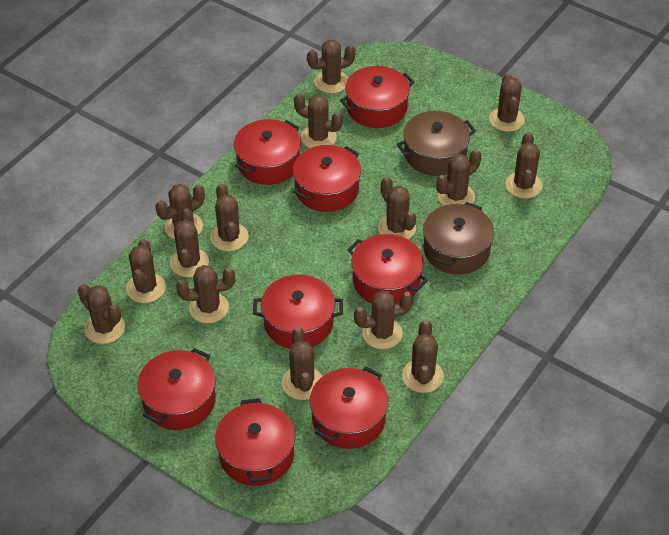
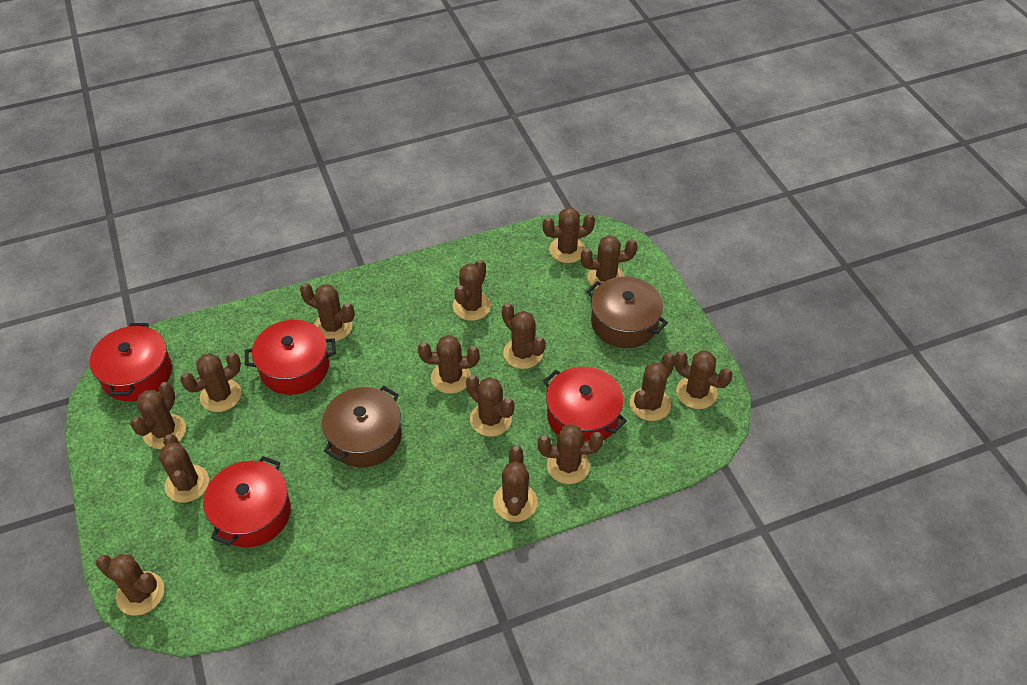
red pot: 8 -> 4

